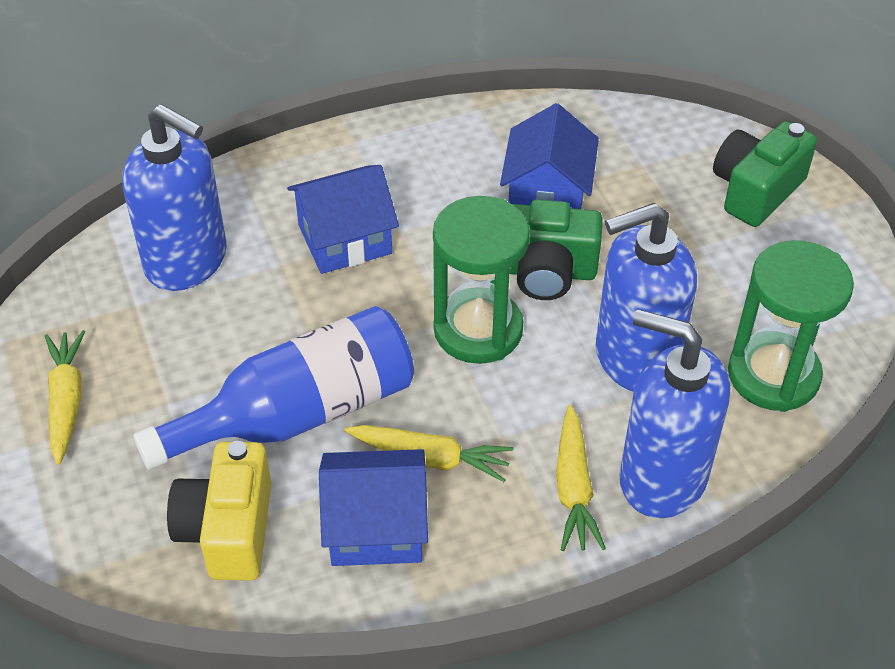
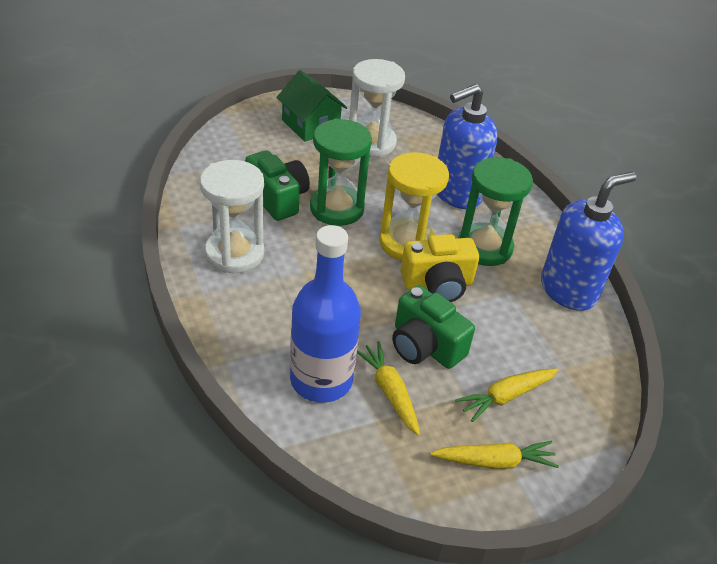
blue house: 3 -> 0
blue soap dispenser: 3 -> 2
green house: 0 -> 1
white hourglass: 0 -> 2
yellow hourglass: 0 -> 1

